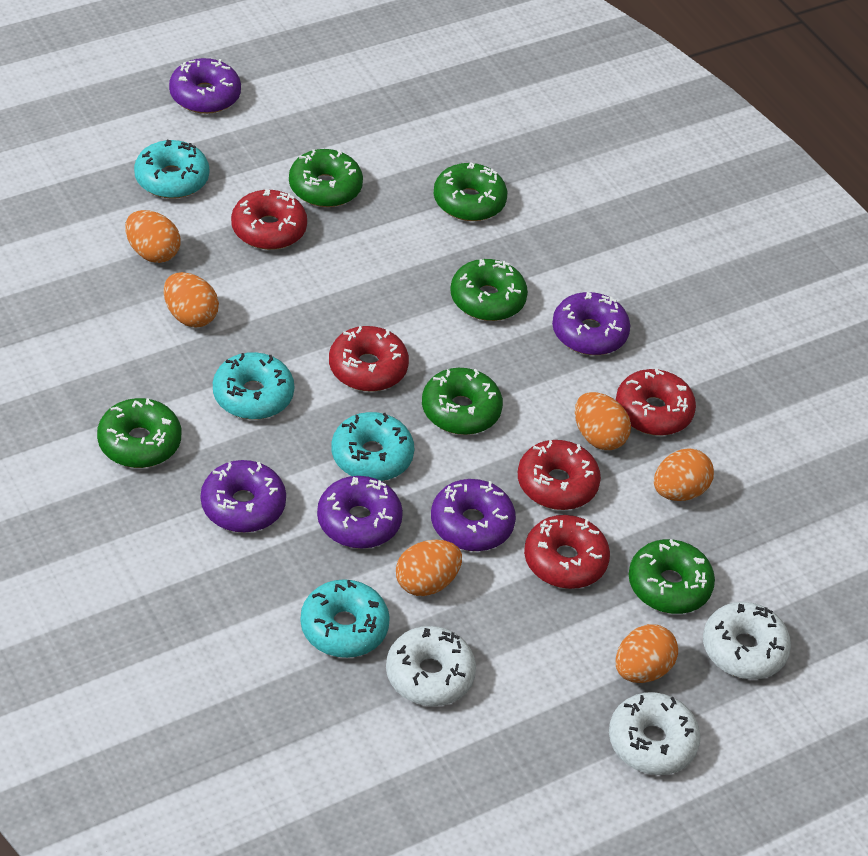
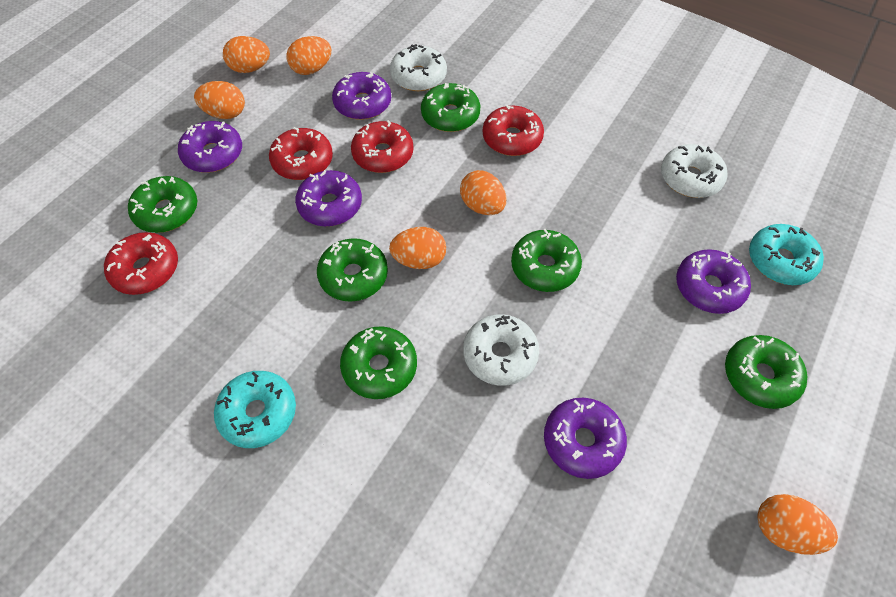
red donut: 5 -> 4
turquoise donut: 4 -> 2

